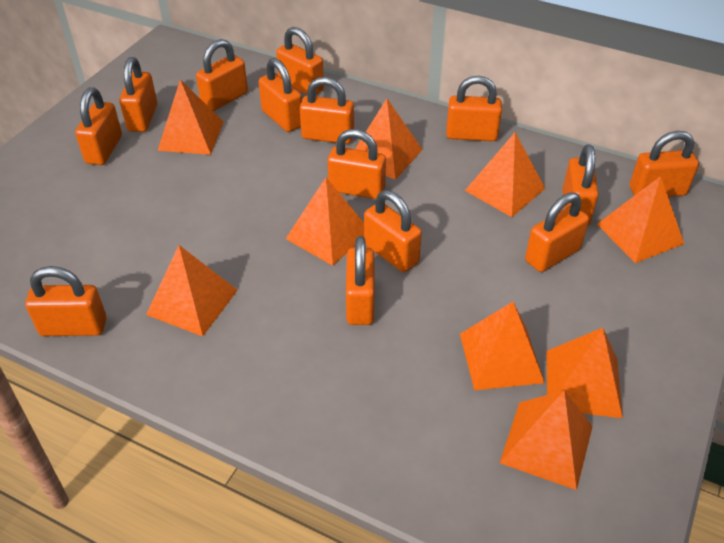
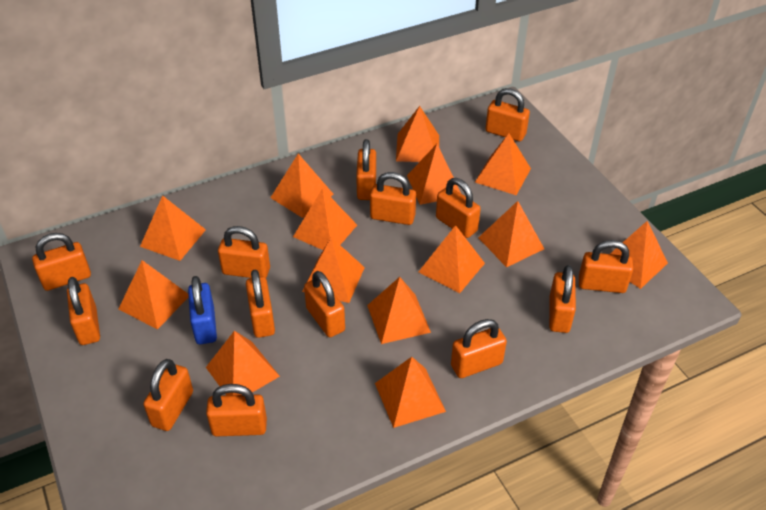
blue padlock: 0 -> 1
orange pyramid: 9 -> 14

